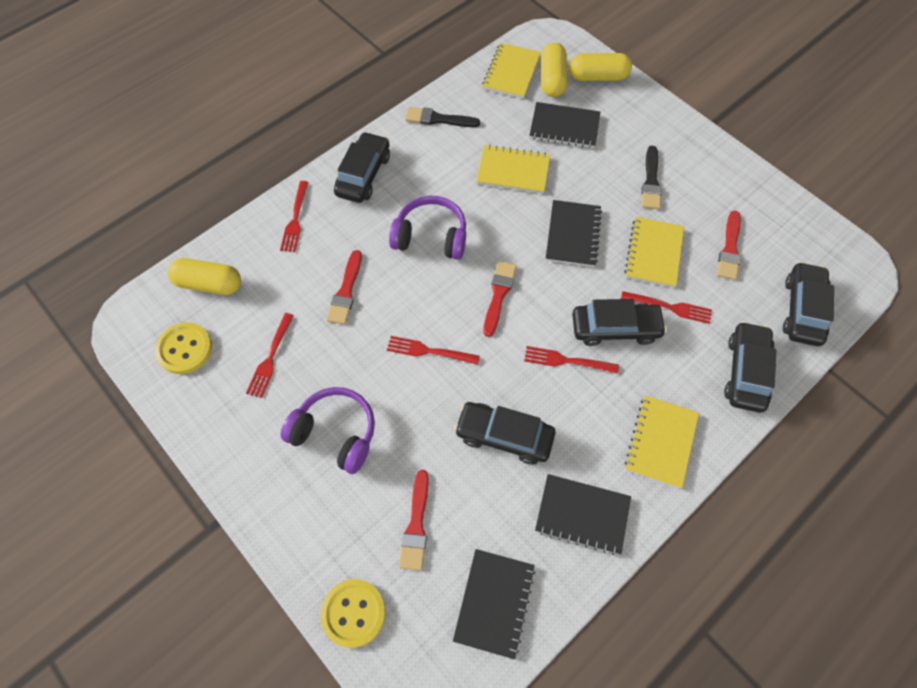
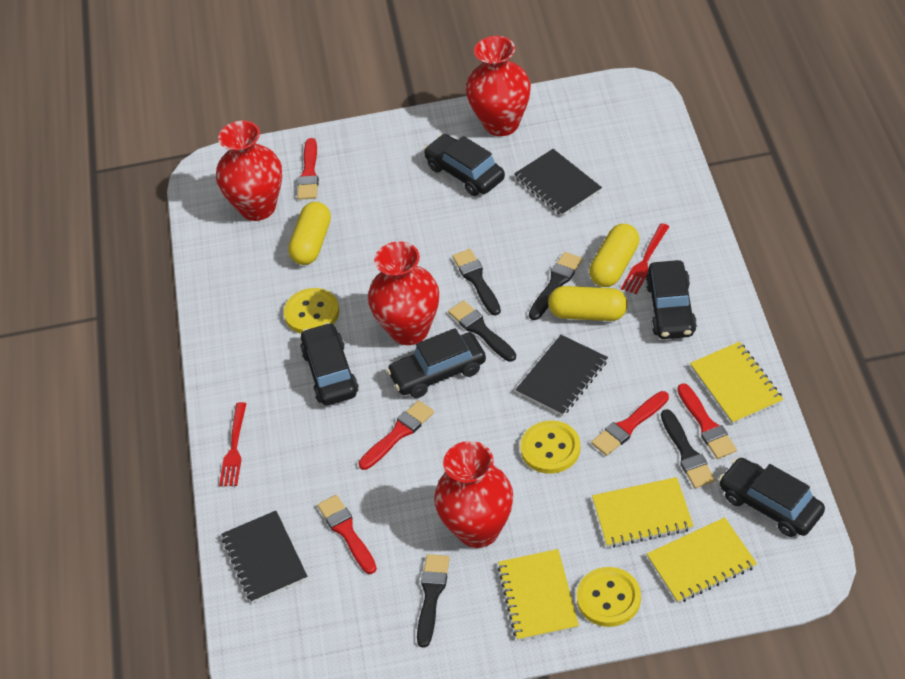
black brush: 2 -> 5
black notebook: 4 -> 3
purple headphones: 2 -> 0
red brush: 4 -> 5
red fork: 5 -> 2
red vase: 0 -> 4
yellow button: 2 -> 3

